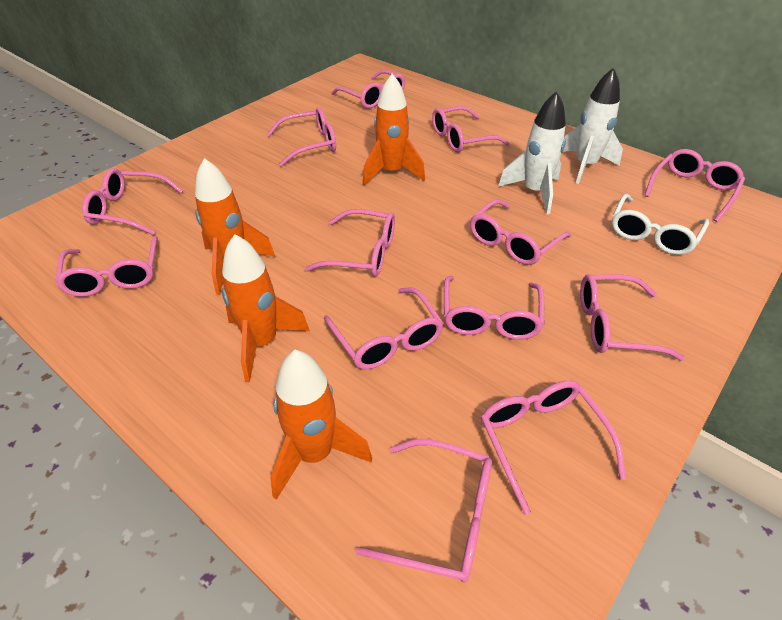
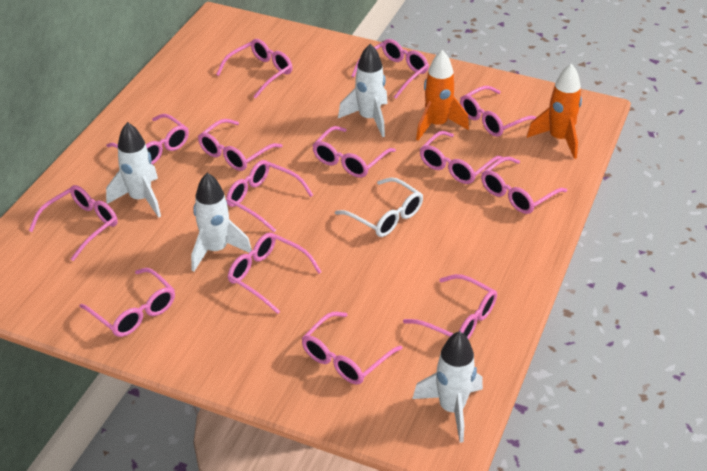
orange rocket: 4 -> 2
pink glasses: 13 -> 14
white rocket: 2 -> 4

